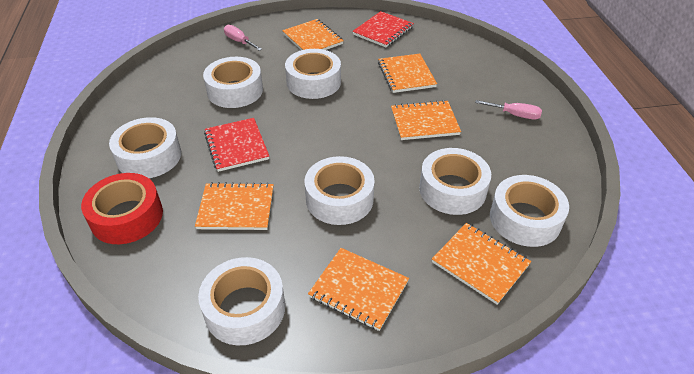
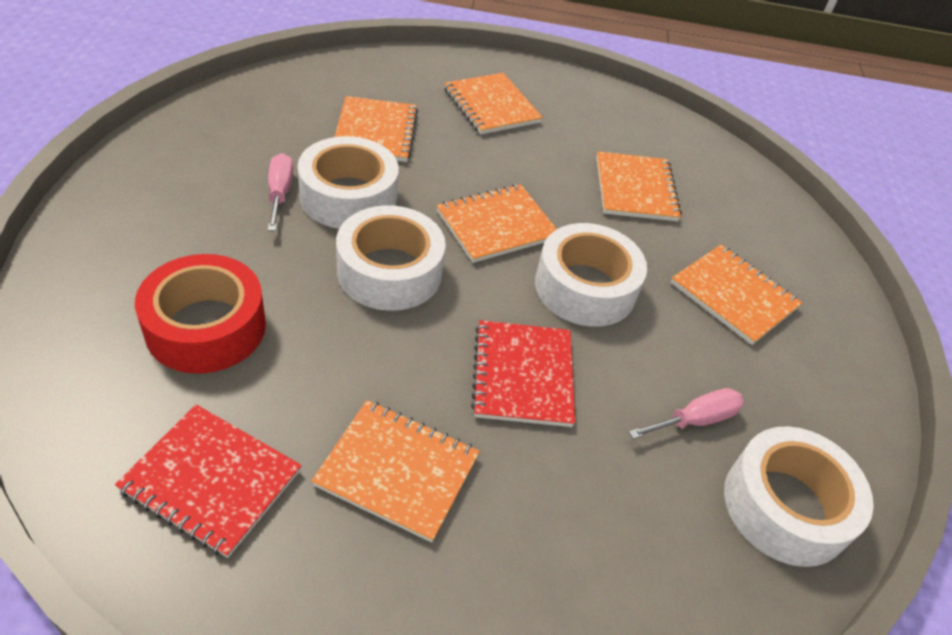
white tape: 7 -> 4

